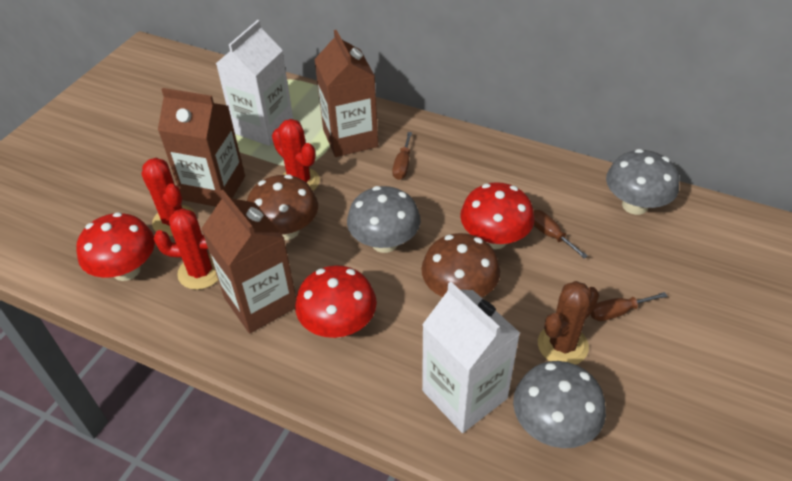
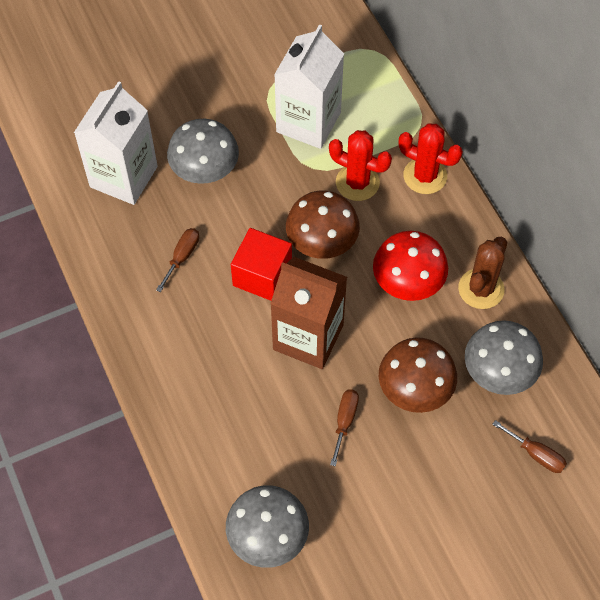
brown carton: 3 -> 1
red cactus: 3 -> 2
red cube: 0 -> 1
red mushroom: 3 -> 1

